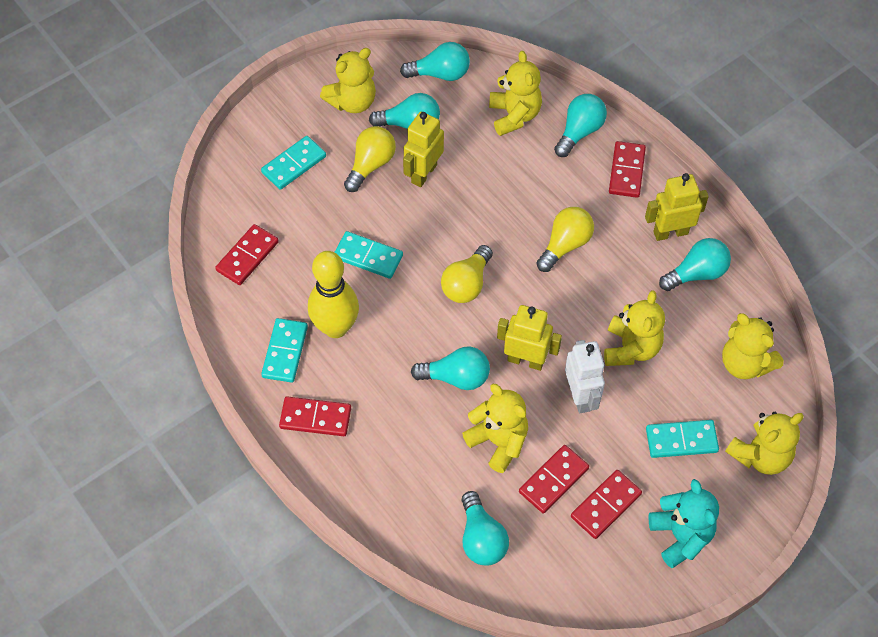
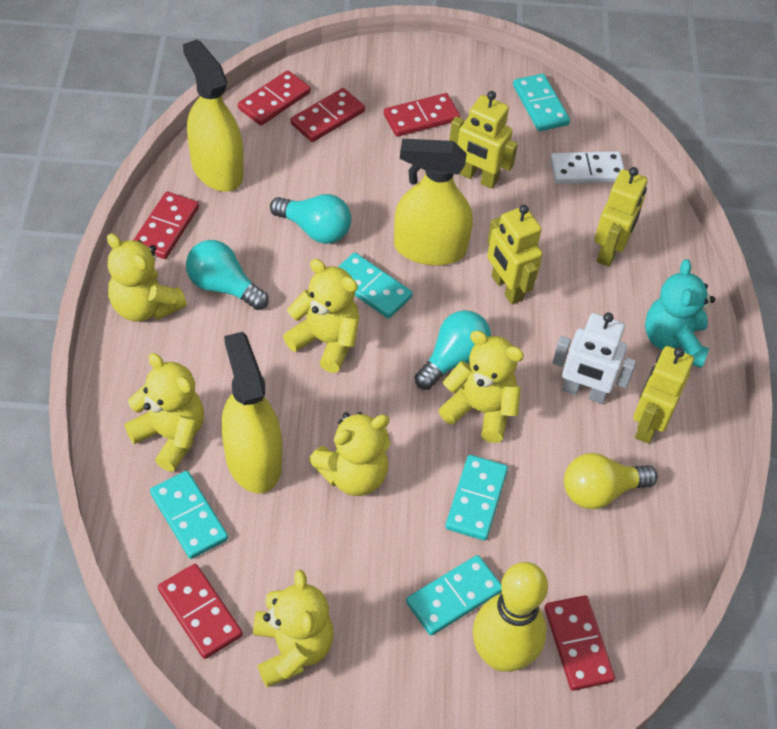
red domino: 5 -> 6
turquoise domino: 4 -> 5
turquoise light bulb: 6 -> 3
white domino: 0 -> 1
yellow light bulb: 3 -> 1
yellow robot: 3 -> 4
yellow spray bottle: 0 -> 3

